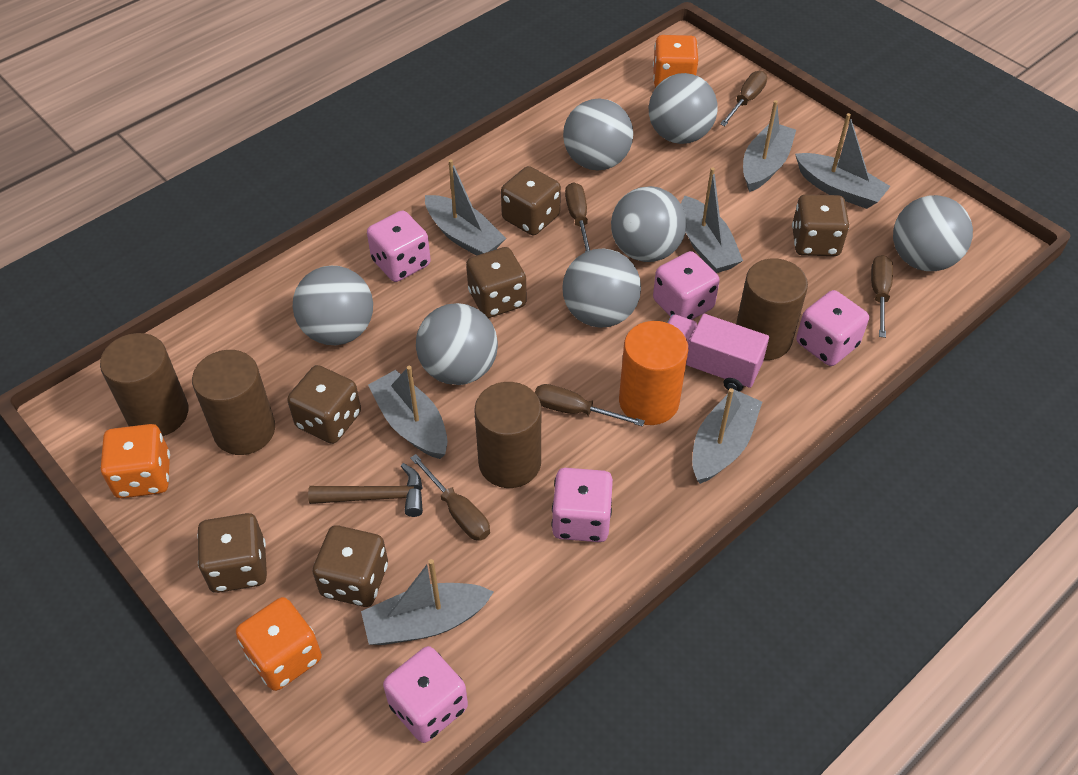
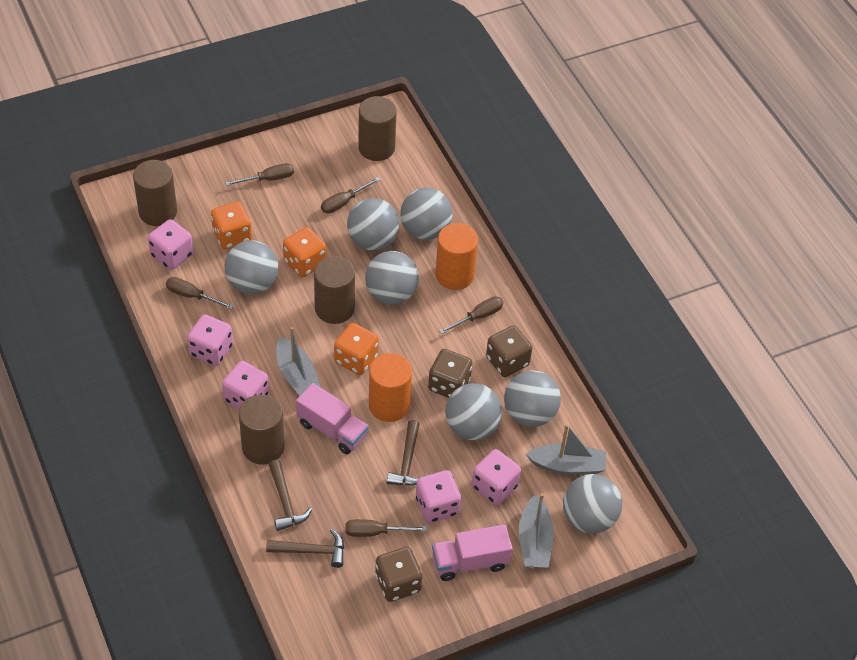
brown dice: 6 -> 3
brown hammer: 1 -> 3
grey boat: 7 -> 3
orange cylinder: 1 -> 2
pink truck: 1 -> 2

